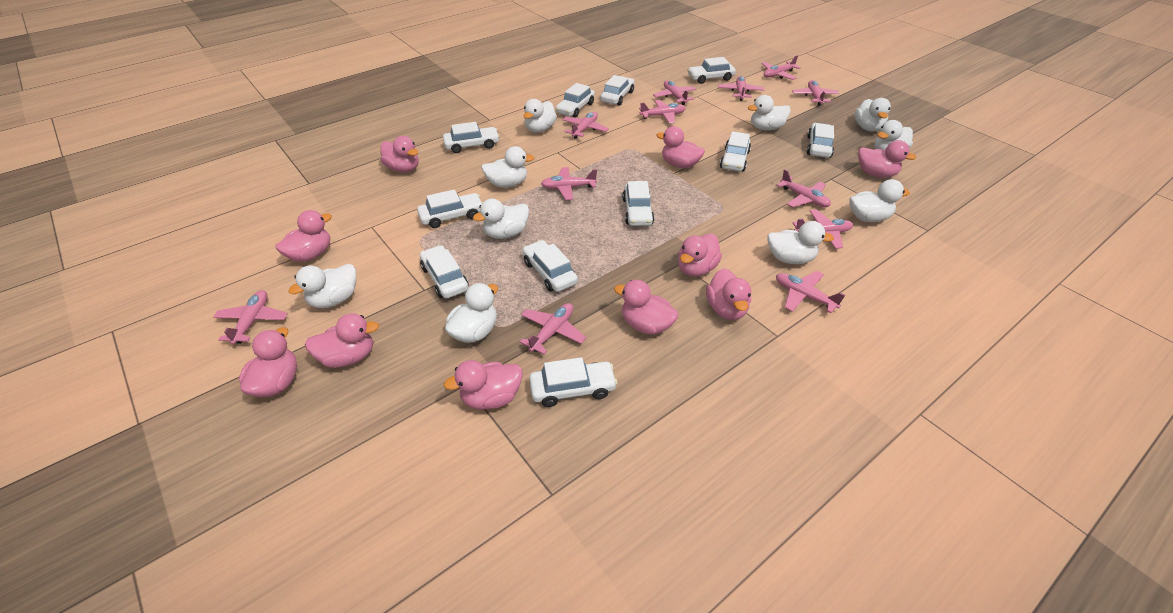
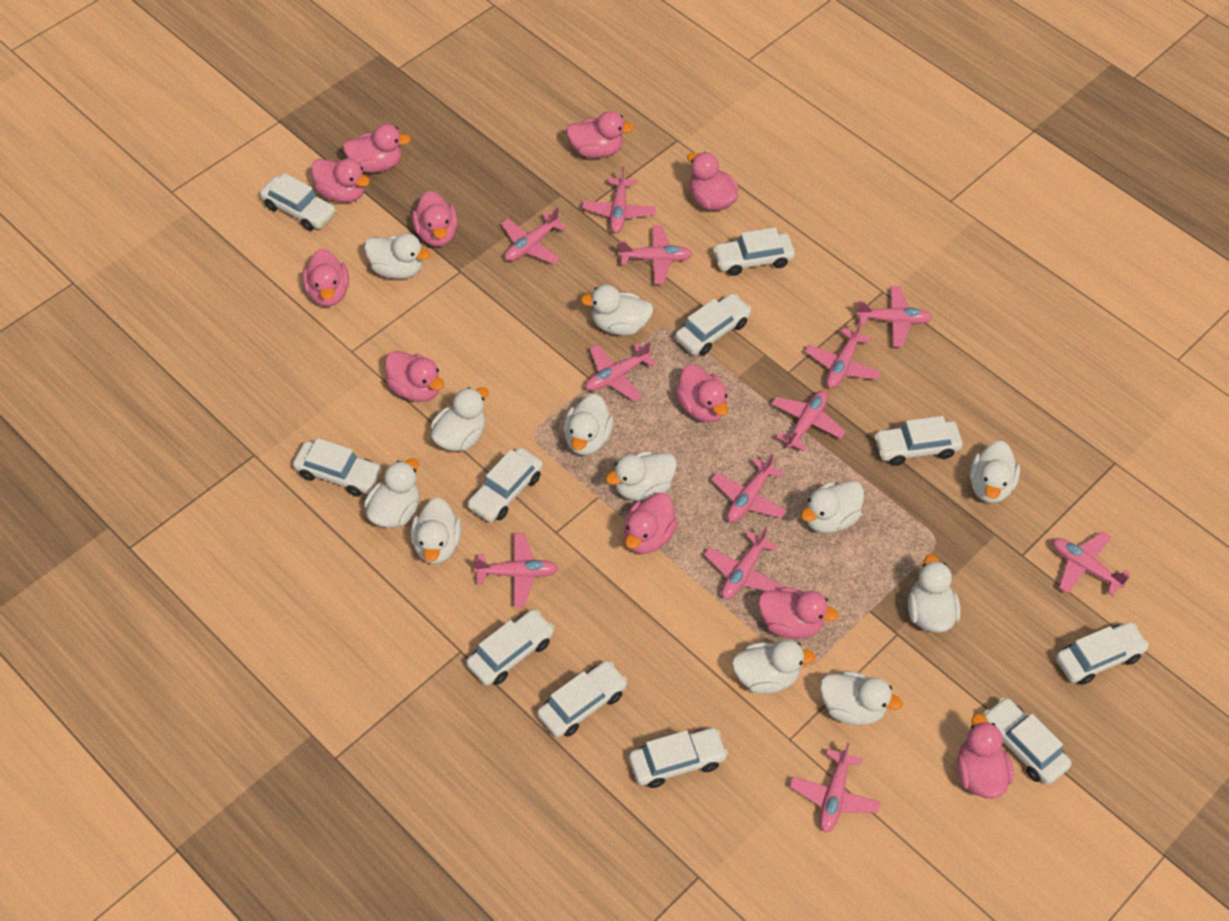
pink duck: 10 -> 11
white duck: 10 -> 12

